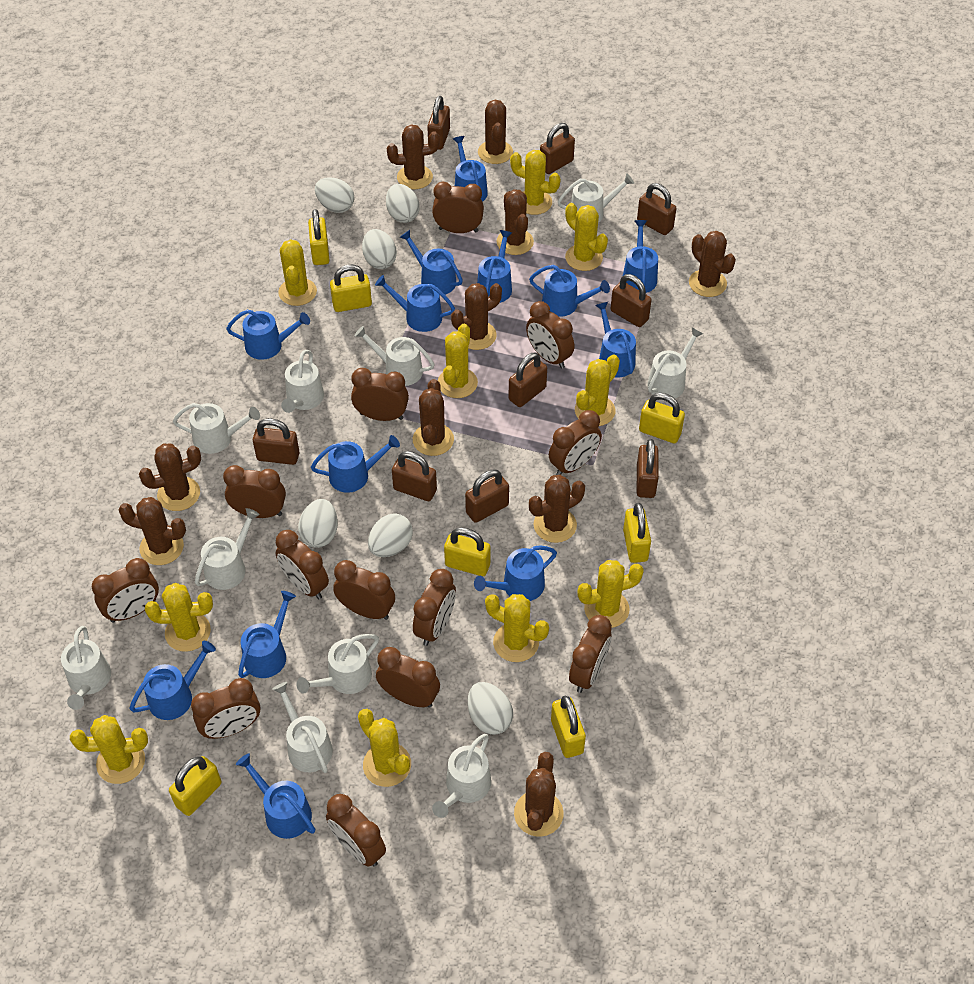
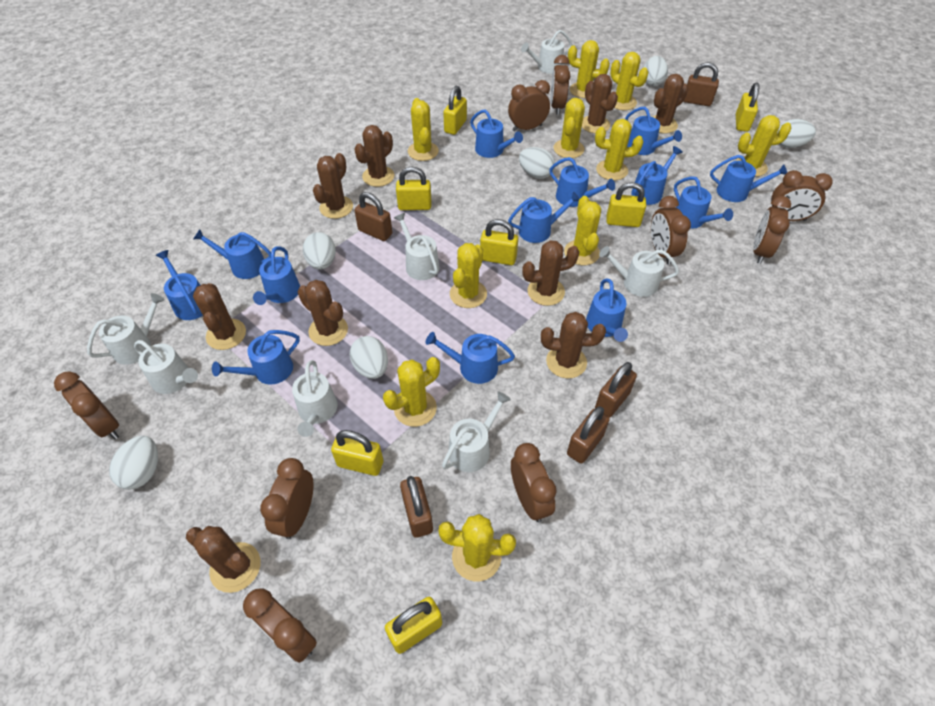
brown cactus: 10 -> 9
brown clock: 13 -> 9
brown padlock: 9 -> 5
white watering can: 10 -> 7

